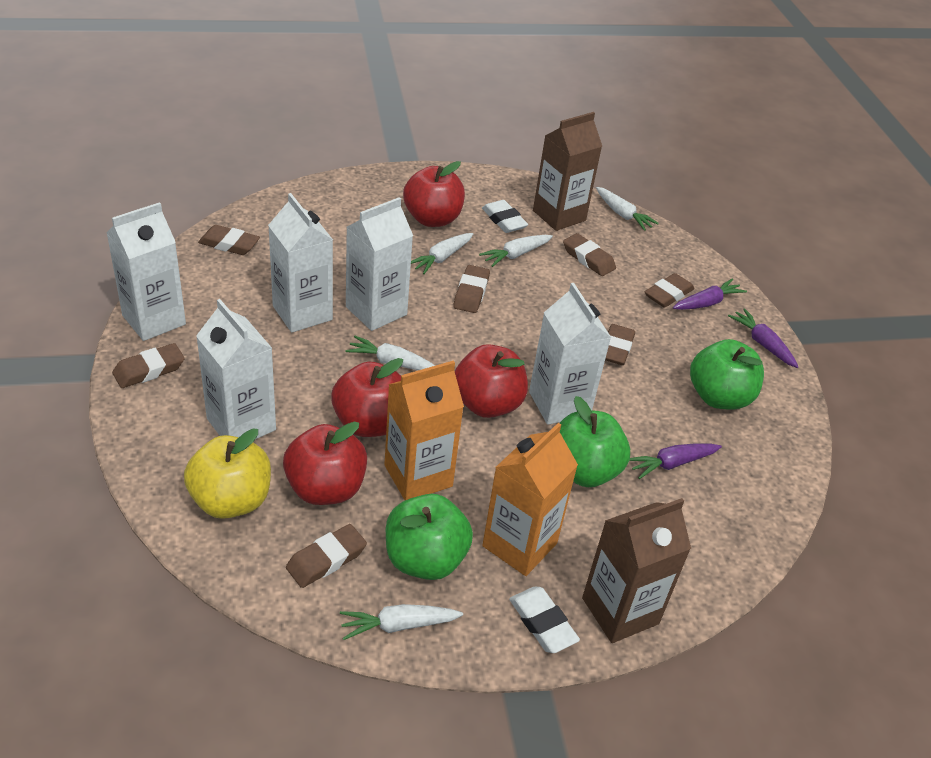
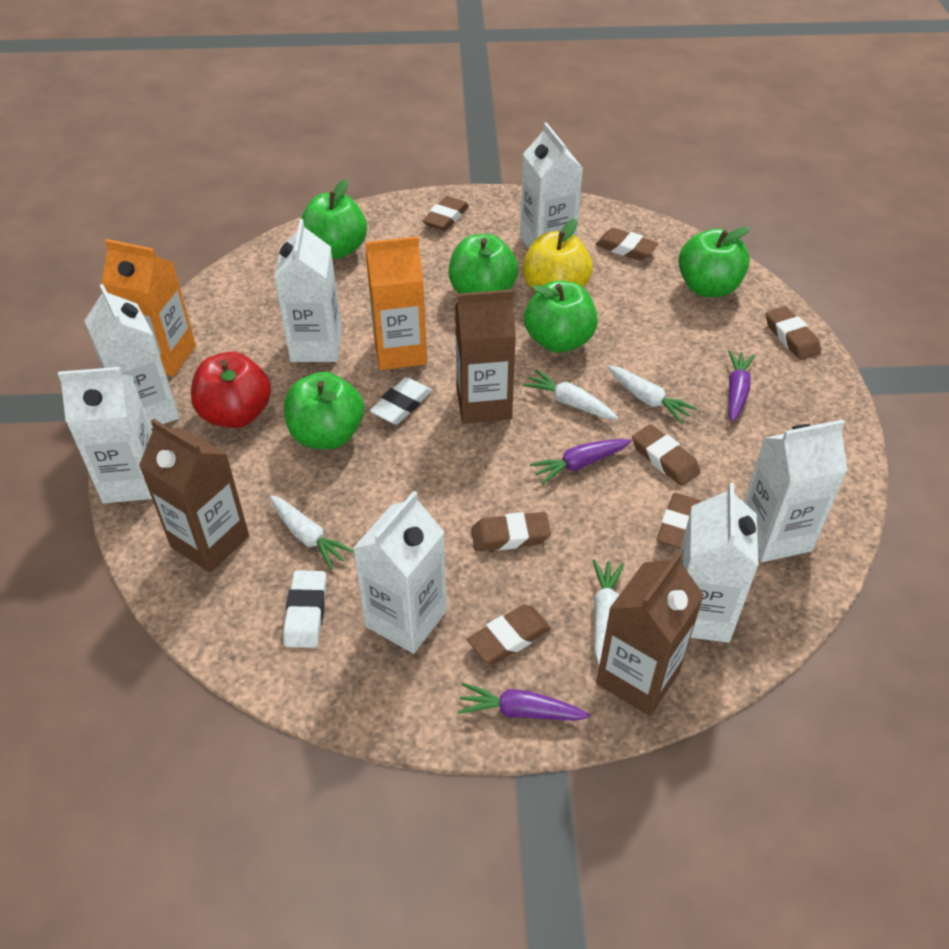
brown carton: 2 -> 3
green apple: 3 -> 5
red apple: 4 -> 1
white carrot: 5 -> 4
white carton: 5 -> 7

